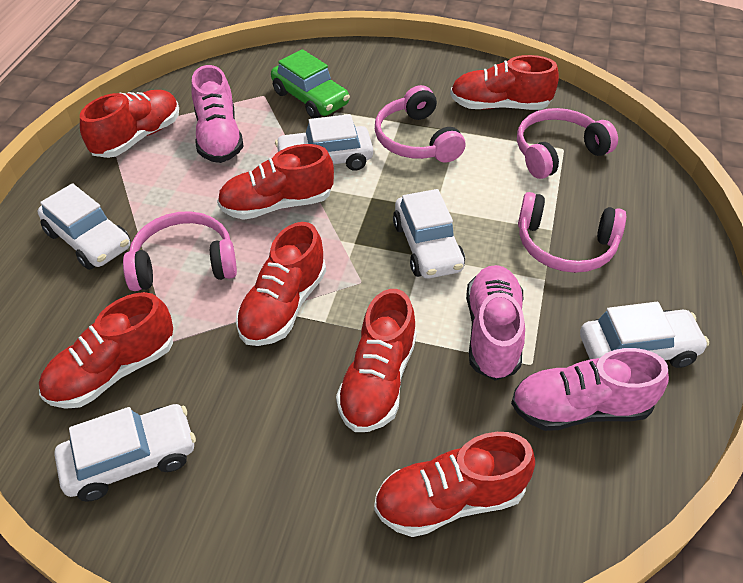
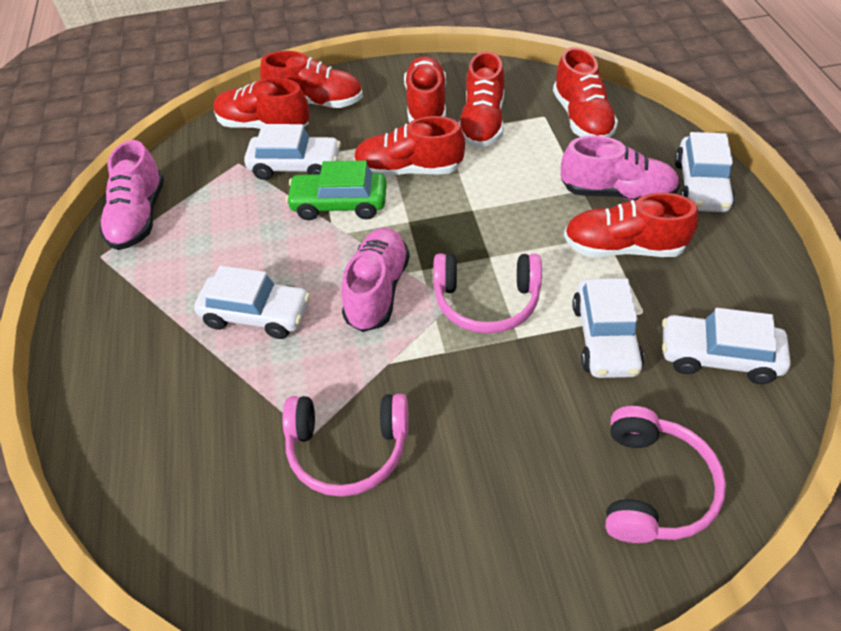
pink headphones: 4 -> 3

